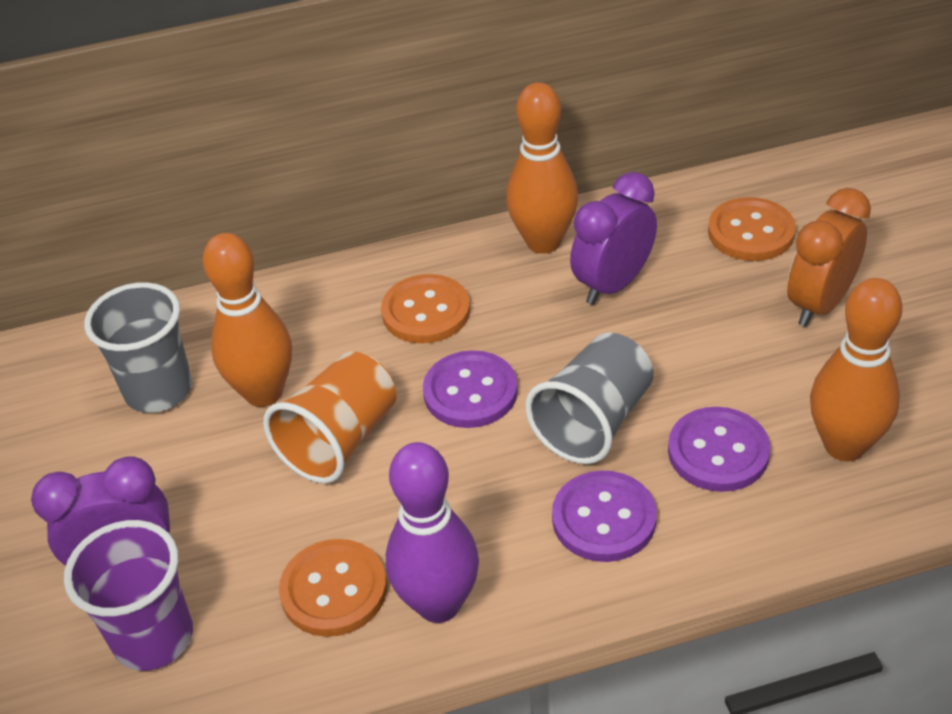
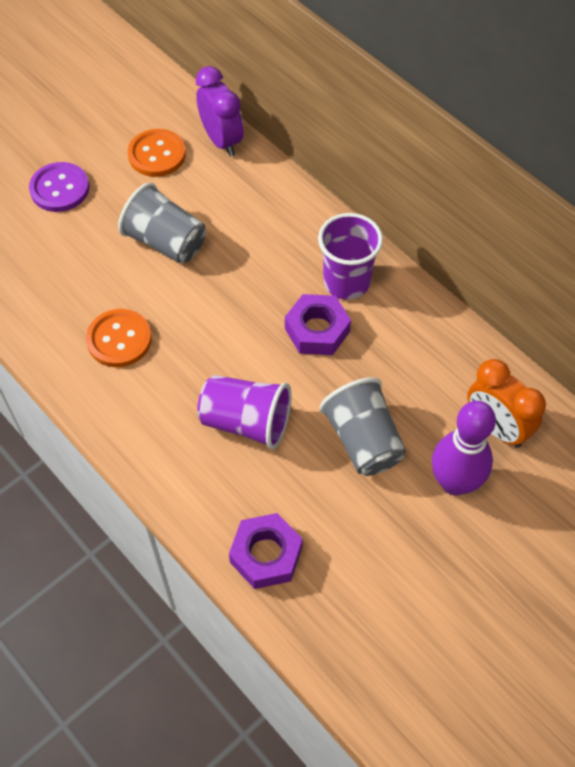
orange bowling pin: 3 -> 0
orange button: 3 -> 2
orange cup: 1 -> 0
purple button: 3 -> 1
purple clock: 2 -> 1
purple cup: 1 -> 2
purple nut: 0 -> 2

